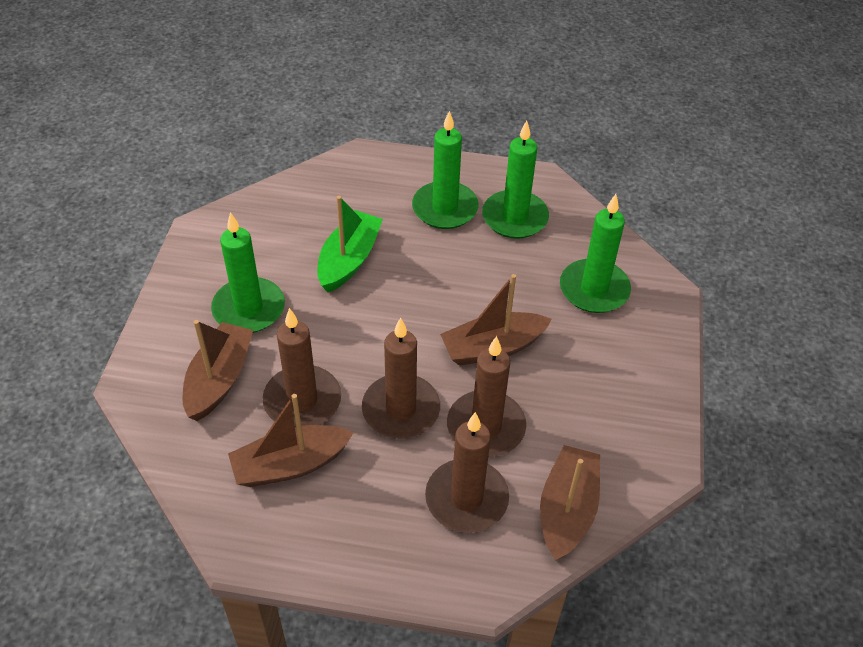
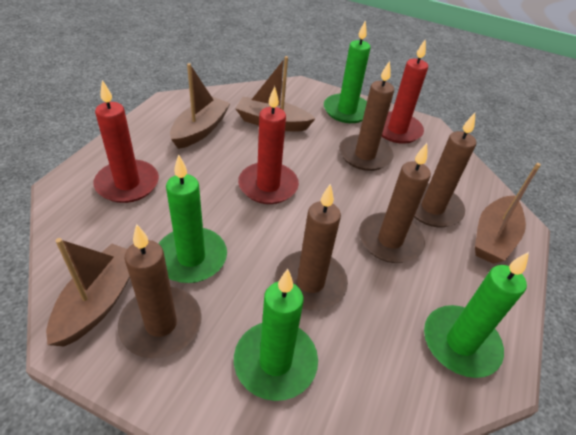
brown candle: 4 -> 5
green boat: 1 -> 0
red candle: 0 -> 3

